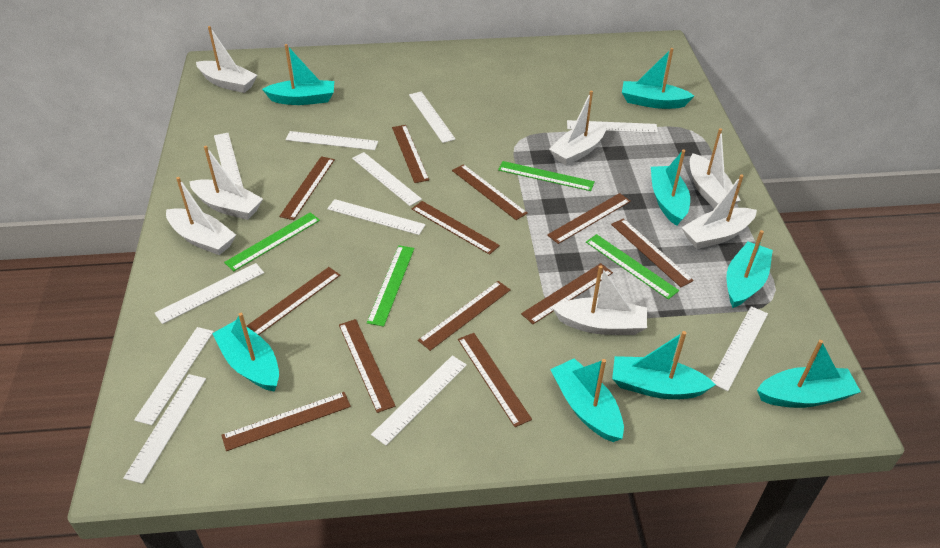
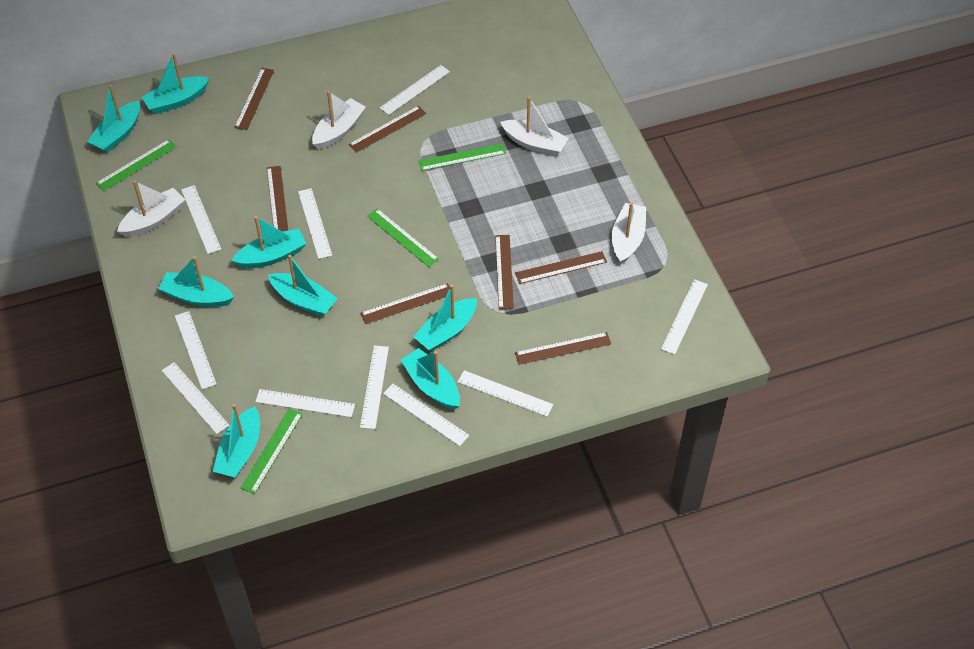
brown ruler: 12 -> 7
white boat: 7 -> 4
white ruler: 11 -> 10

